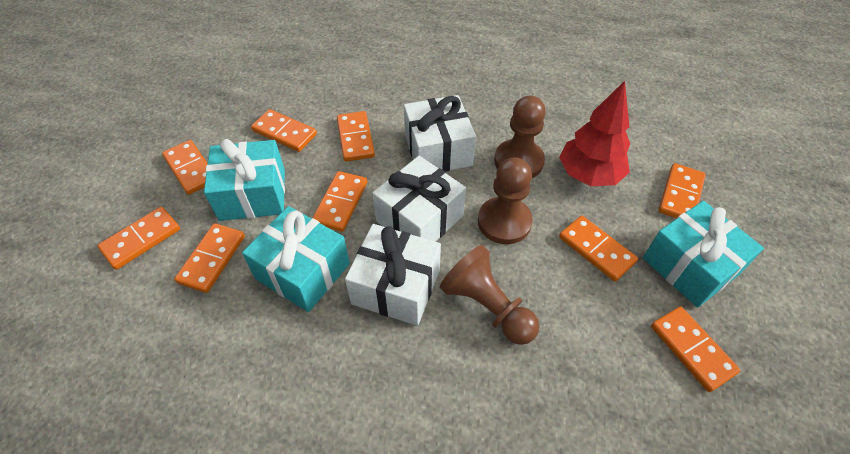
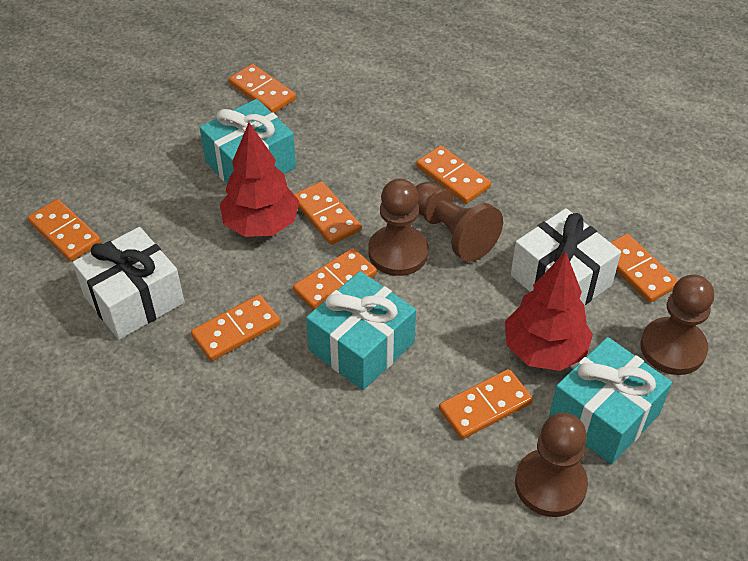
brown pawn: 3 -> 4
orange domino: 9 -> 8
red tree: 1 -> 2
white gift: 3 -> 2

